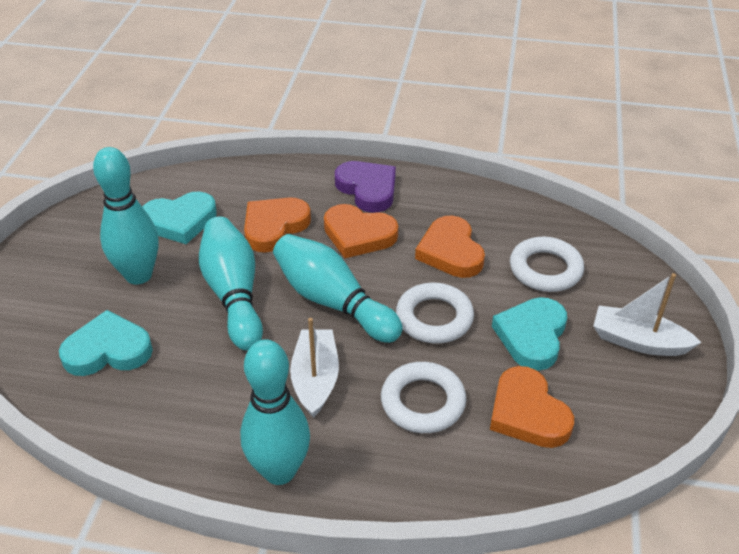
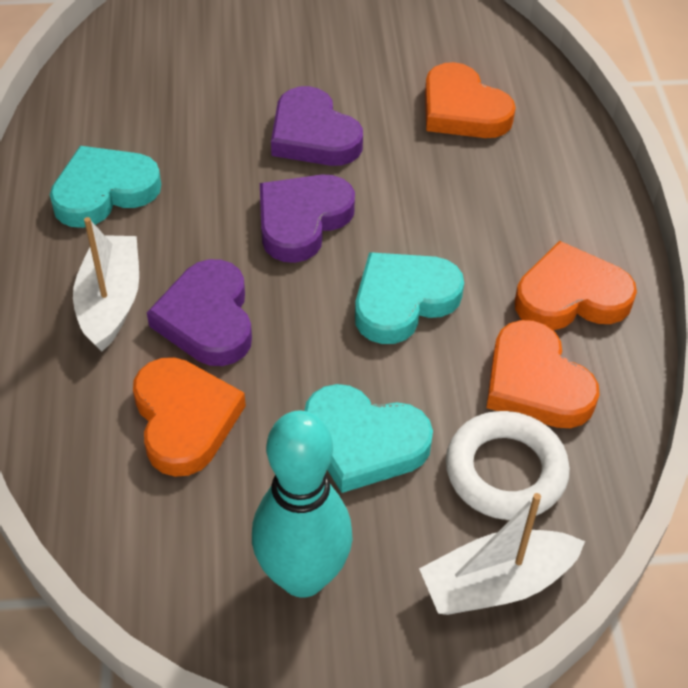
purple heart: 1 -> 3
turquoise bowling pin: 4 -> 1
white ring: 3 -> 1

